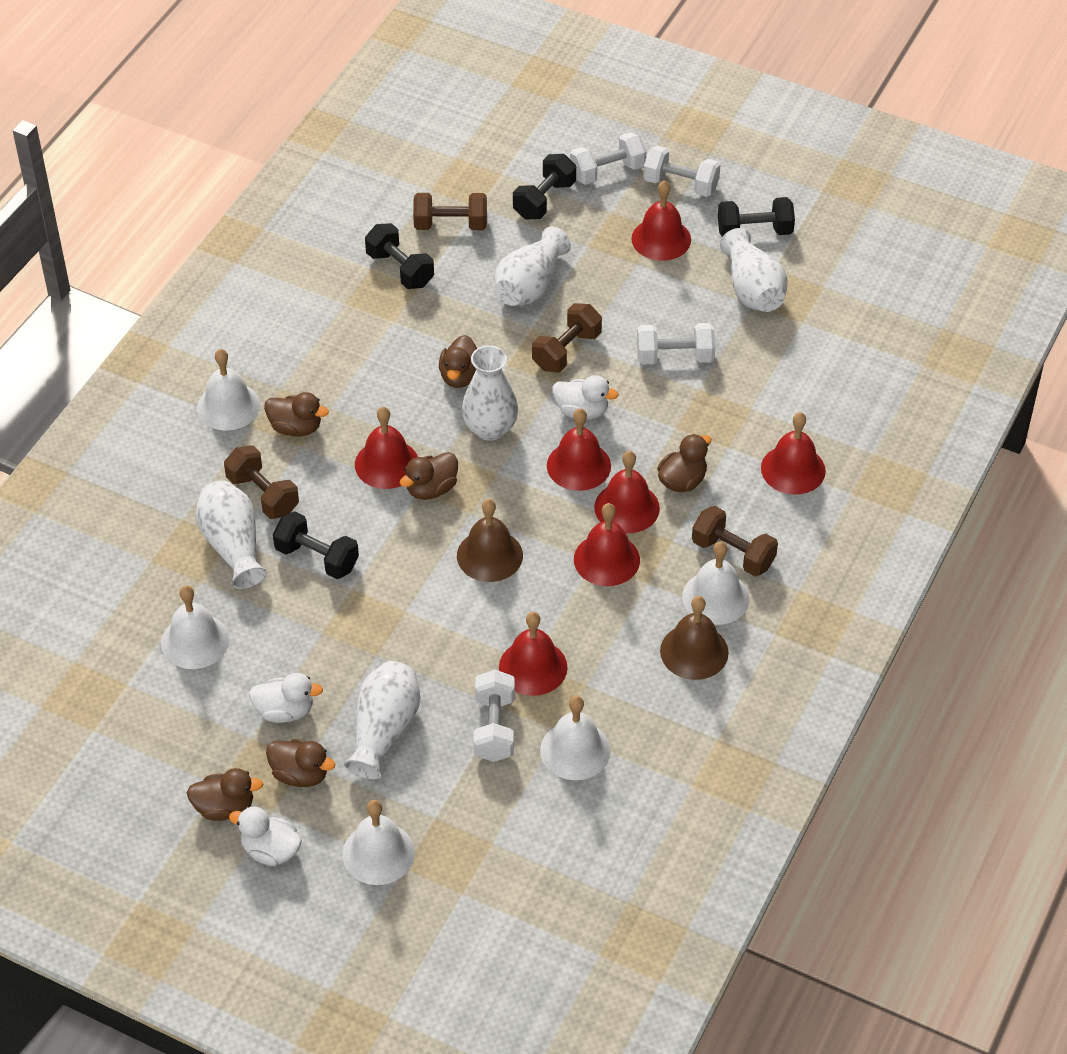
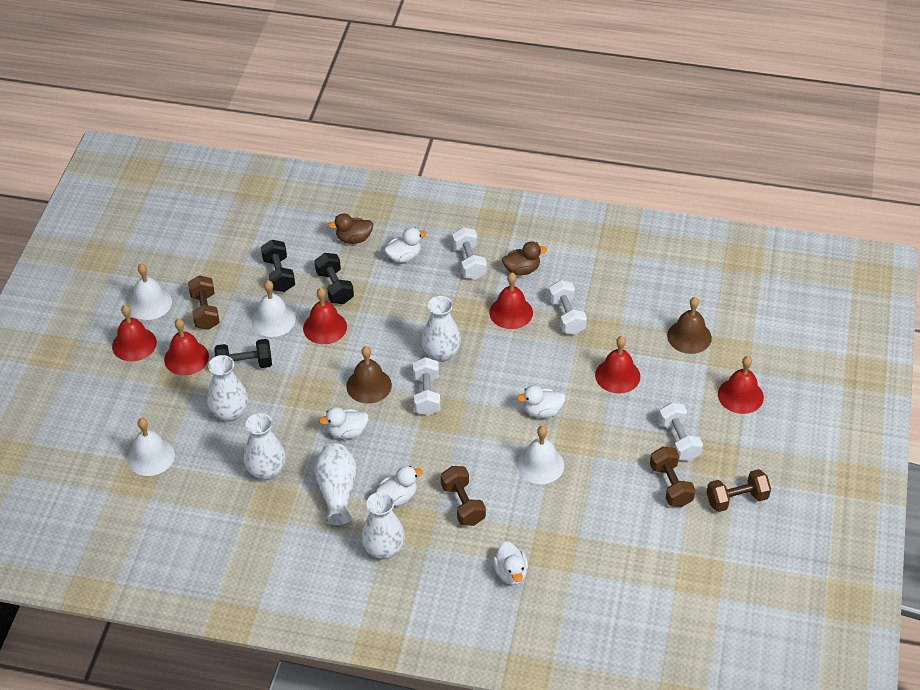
black dumbbell: 4 -> 3
brown duck: 6 -> 2
red bell: 7 -> 6
white bell: 5 -> 4
white duck: 3 -> 5

